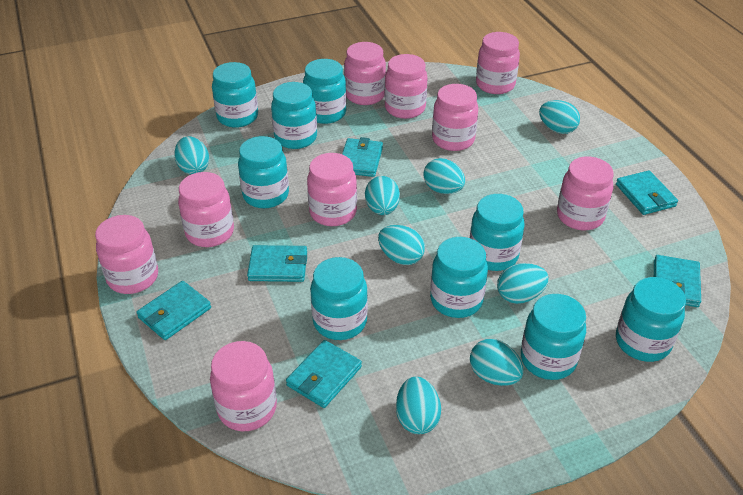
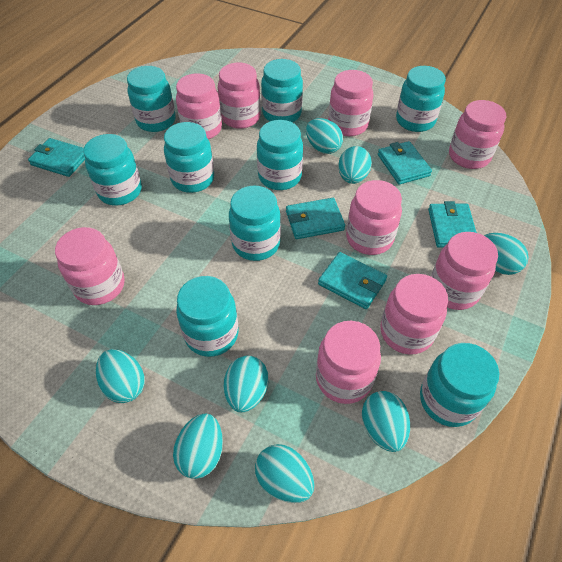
turquoise wallet: 6 -> 5

